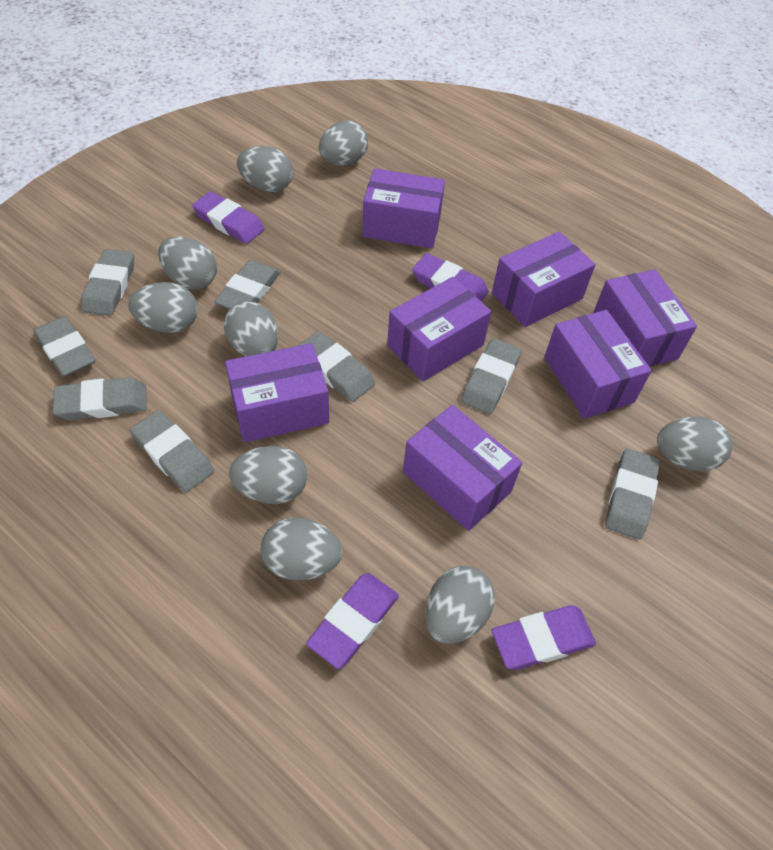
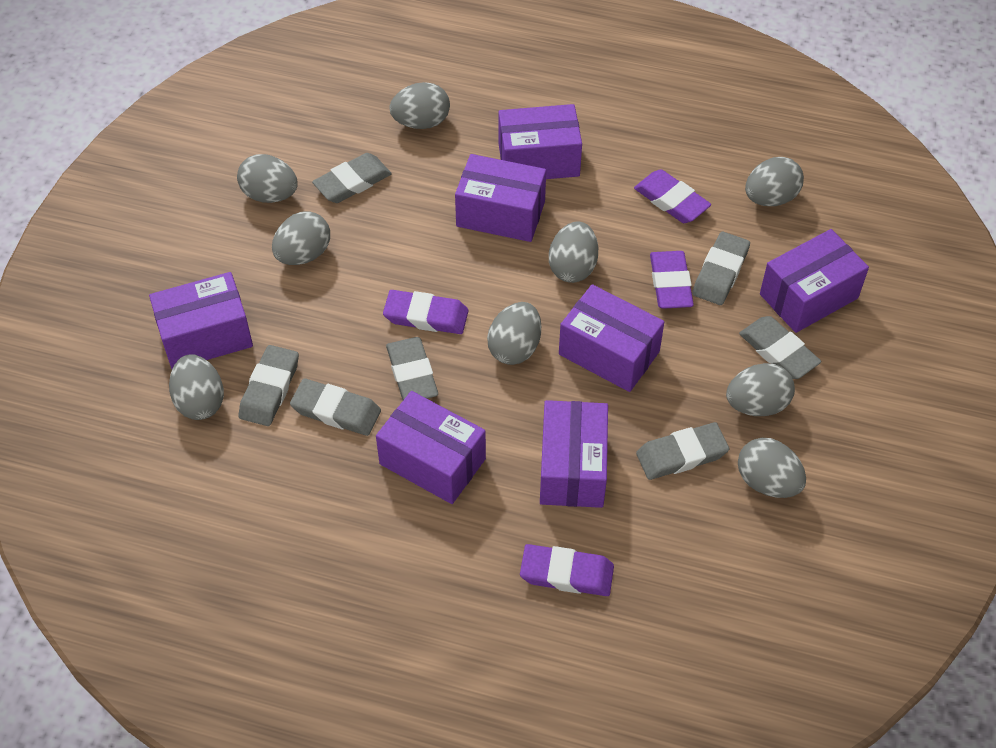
grey eraser: 8 -> 7

